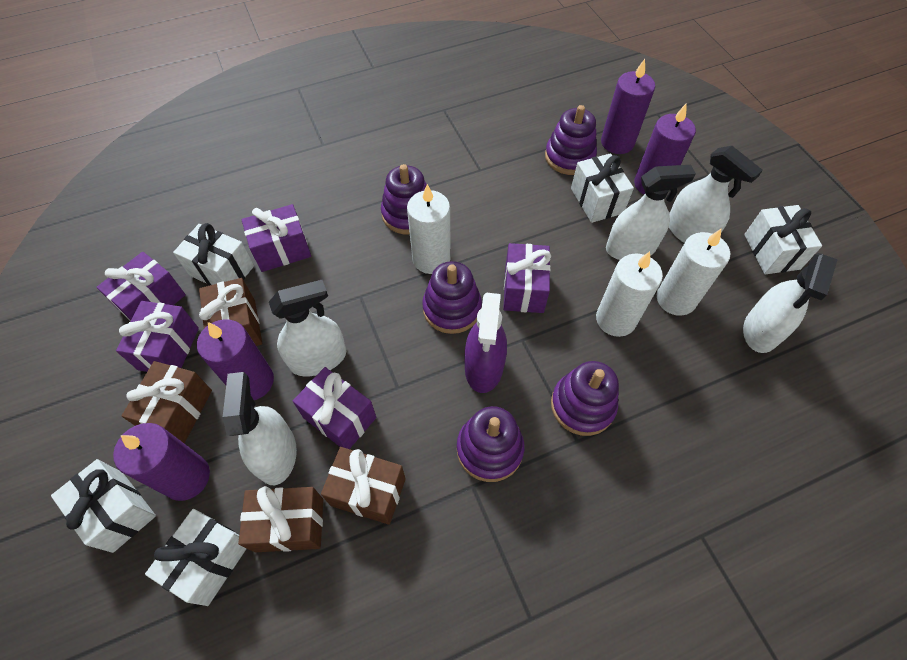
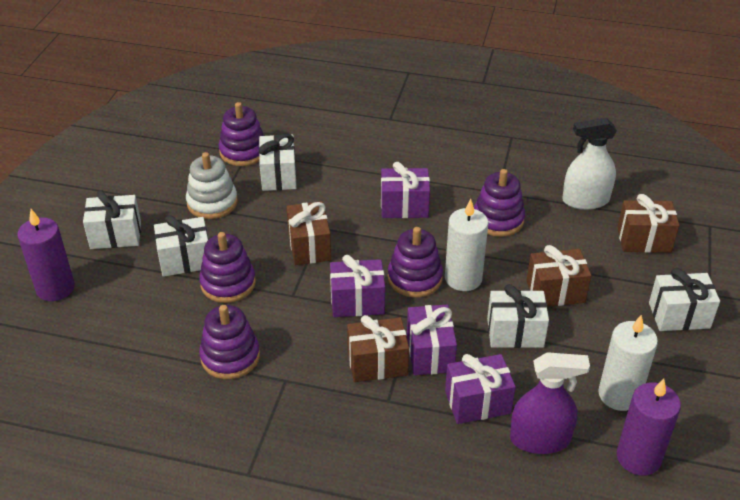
purple candle: 4 -> 2
purple gift: 5 -> 4
white candle: 3 -> 2
white spray bottle: 5 -> 1
white stacking toy: 0 -> 1

